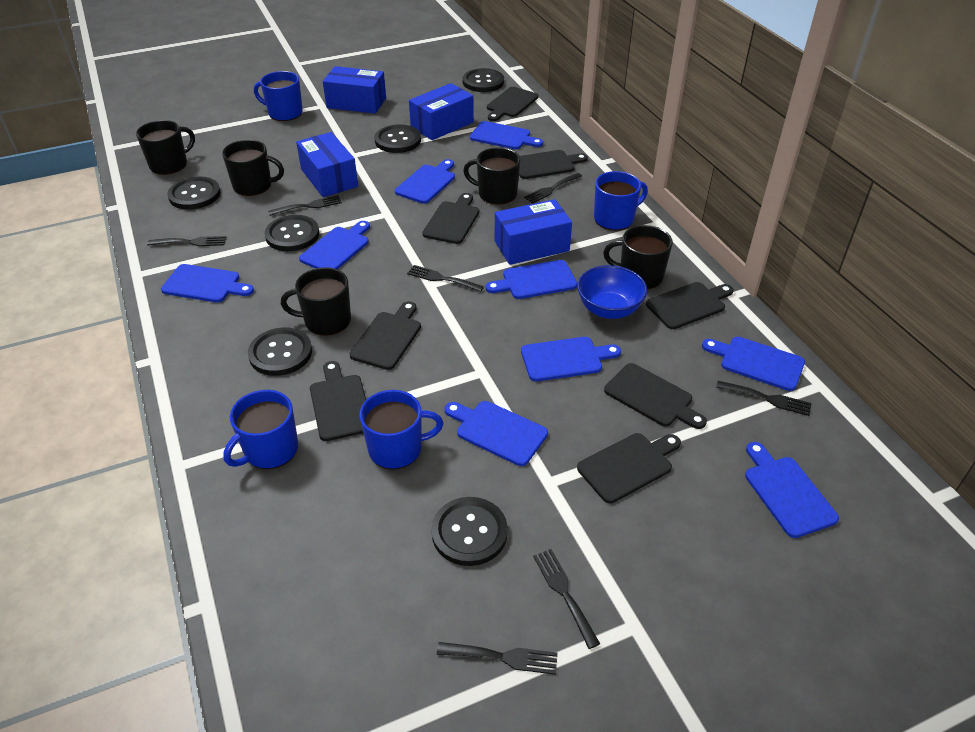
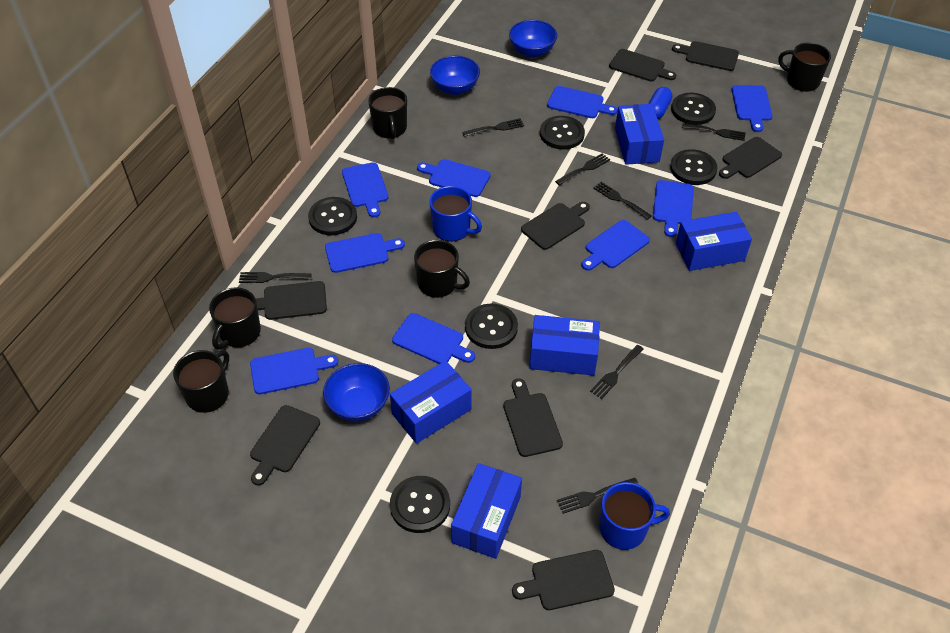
blue bowl: 1 -> 3
blue box: 4 -> 5
blue capsule: 0 -> 1
blue mug: 4 -> 2

